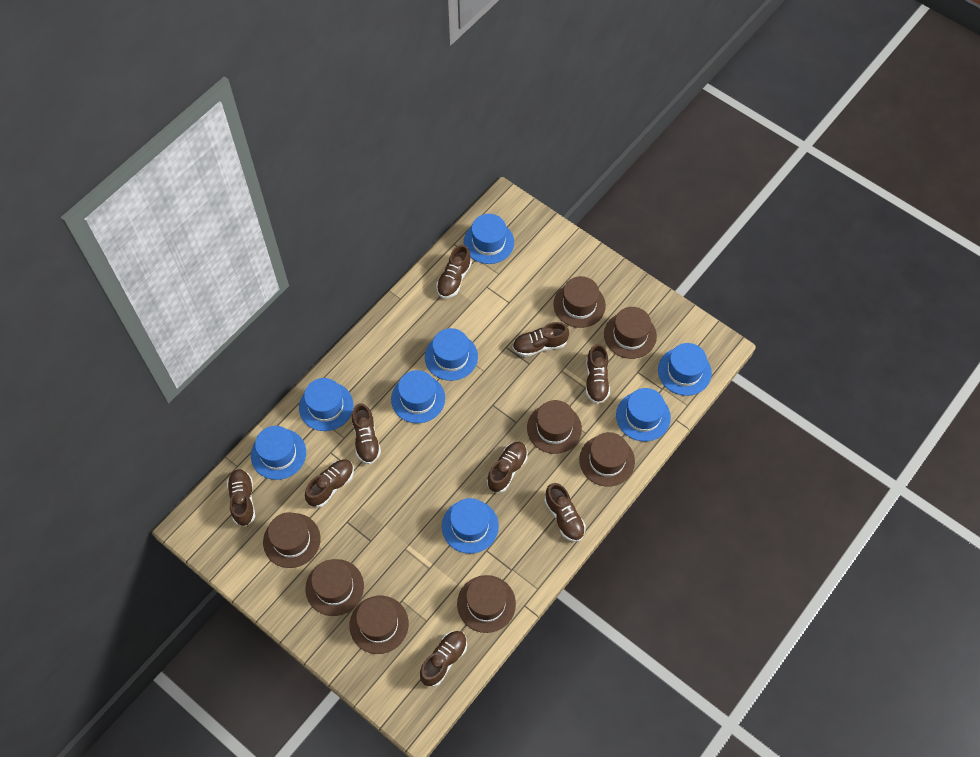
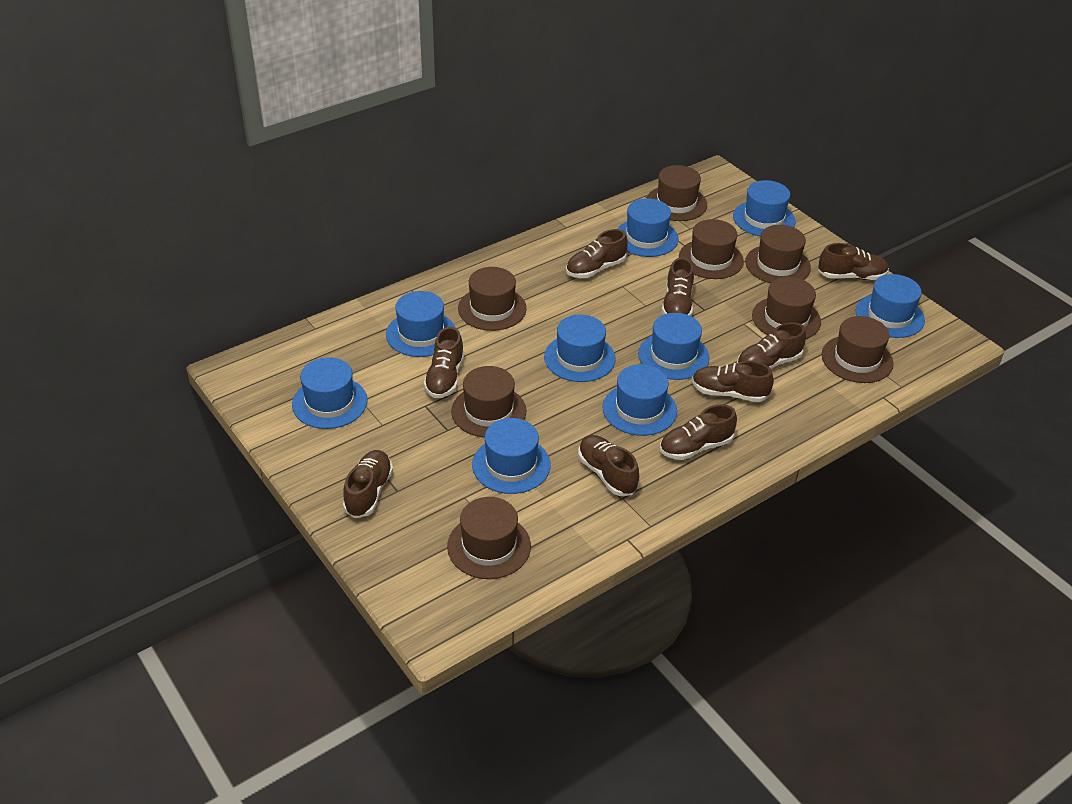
blue hat: 8 -> 9

